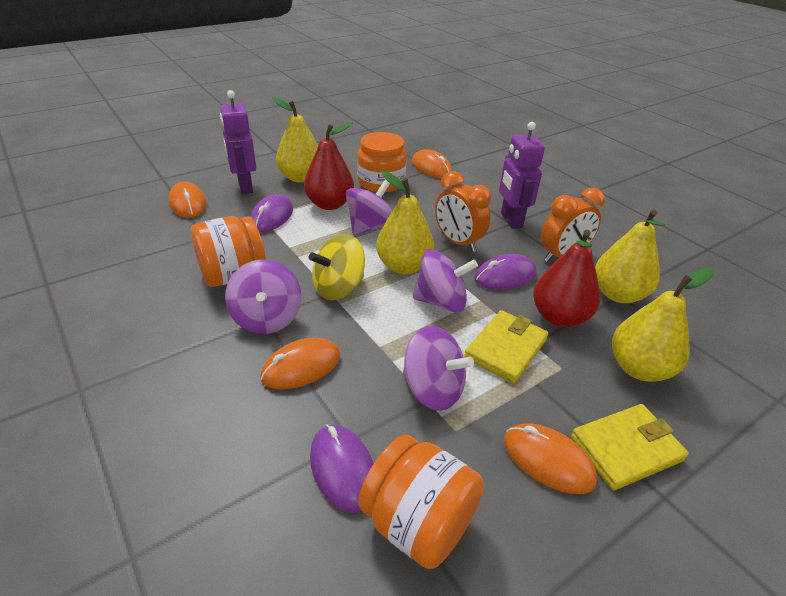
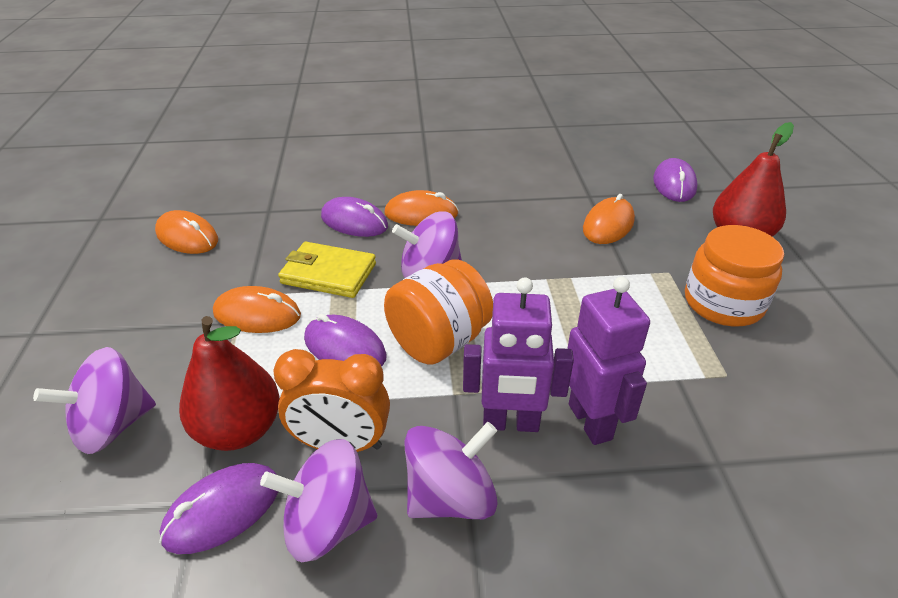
orange clock: 2 -> 1
orange jar: 3 -> 2
purple mouse: 3 -> 4
yellow pear: 4 -> 0
yellow spinning top: 1 -> 0
yellow wallet: 2 -> 1

